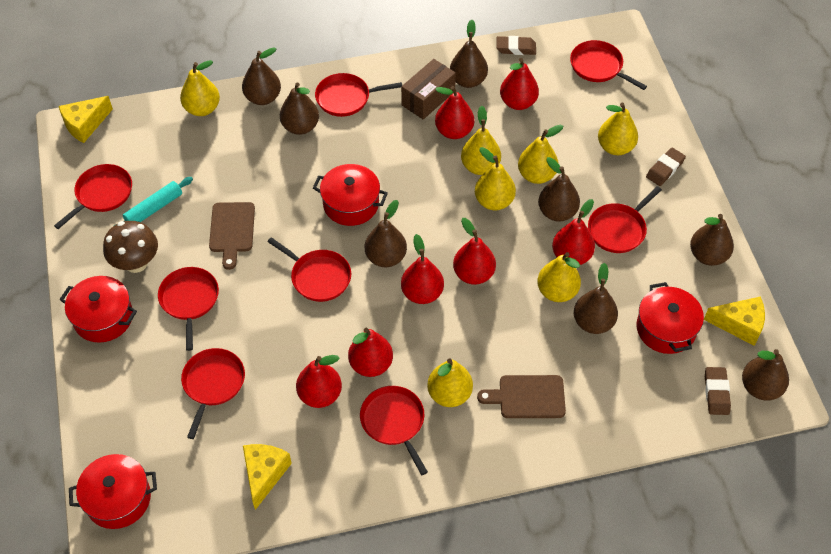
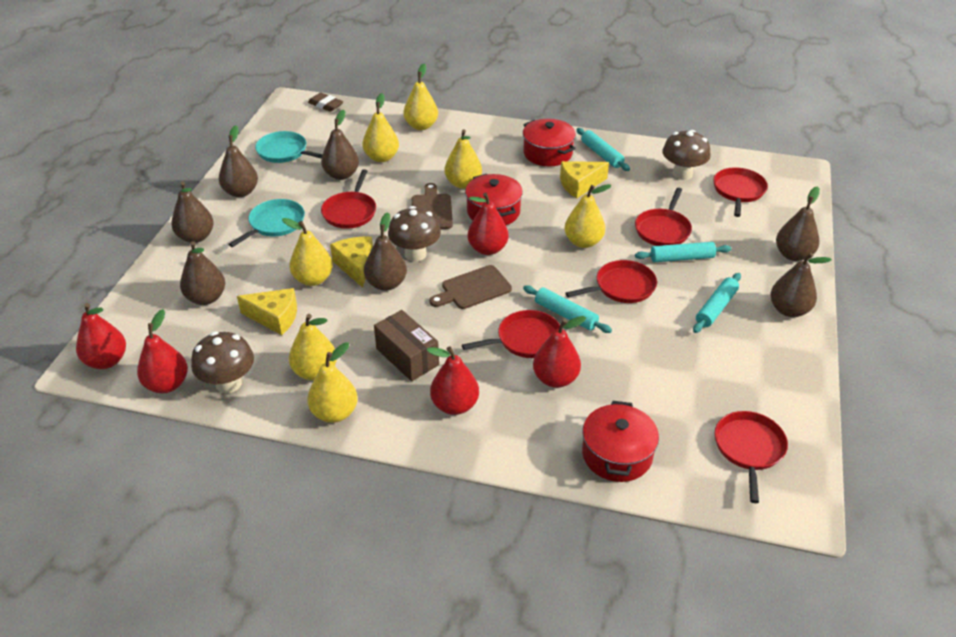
brown eraser: 3 -> 1
brown mushroom: 1 -> 3
brown pear: 8 -> 7
red pan: 8 -> 6
red pear: 7 -> 5
red pot: 4 -> 3
turquoise pan: 0 -> 2
turquoise rolling pin: 1 -> 4

